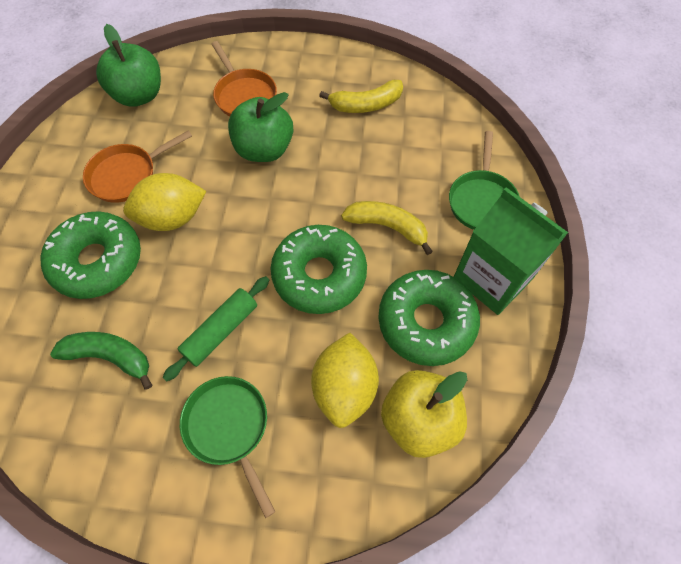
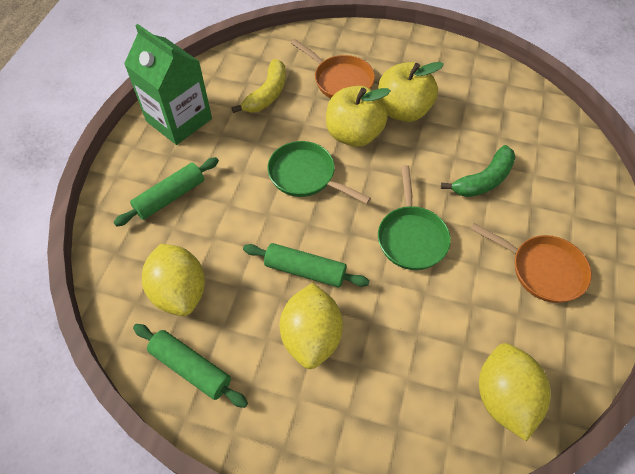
green apple: 2 -> 0
green donut: 3 -> 0
green rolling pin: 1 -> 3
yellow apple: 1 -> 2
yellow banana: 2 -> 1
yellow lemon: 2 -> 3

